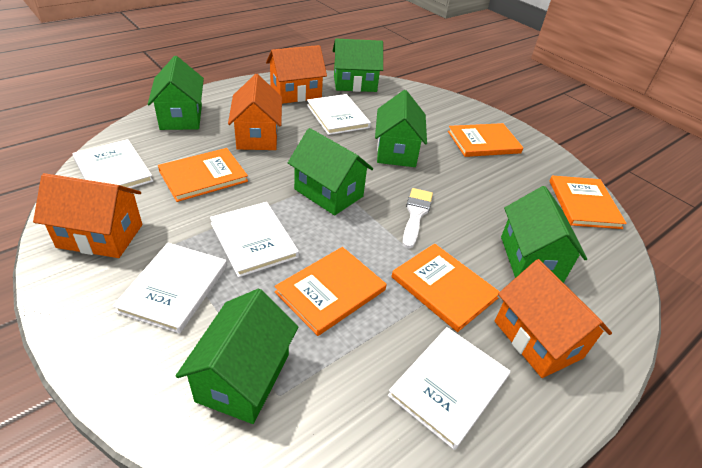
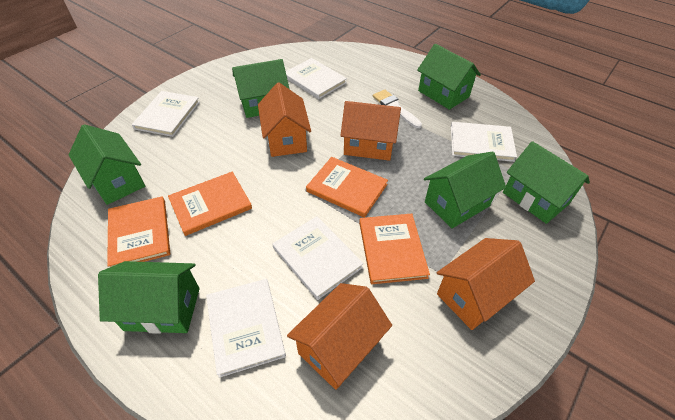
orange book: 5 -> 4

